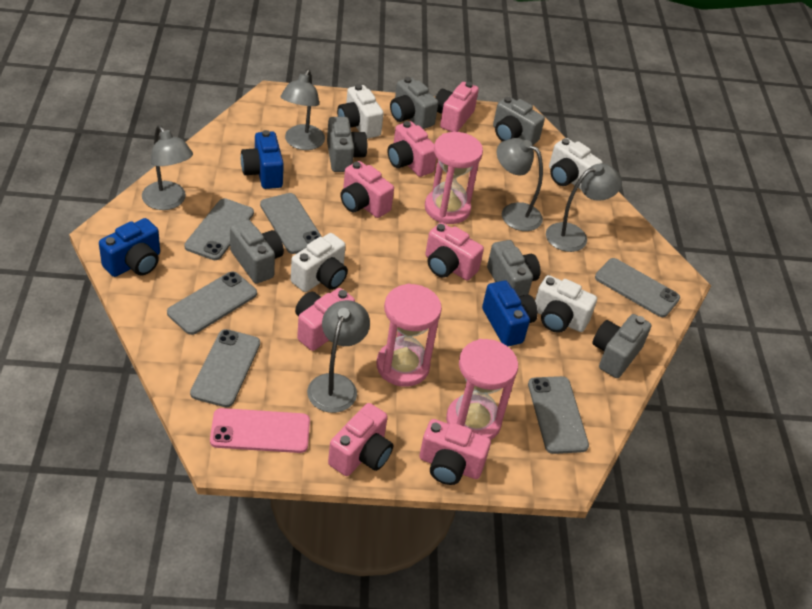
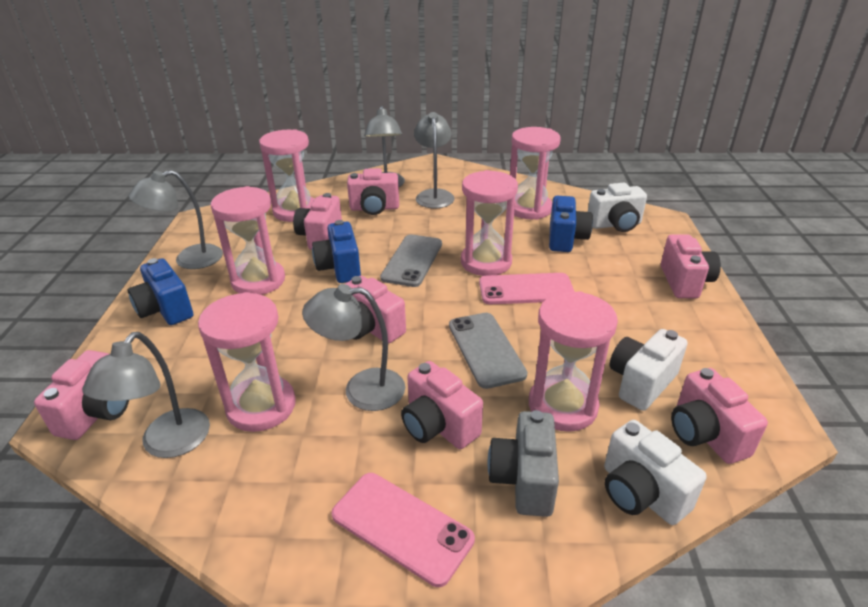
grey camera: 6 -> 1
grey phone: 6 -> 2
pink hourglass: 3 -> 6
pink phone: 1 -> 2
white camera: 4 -> 3

